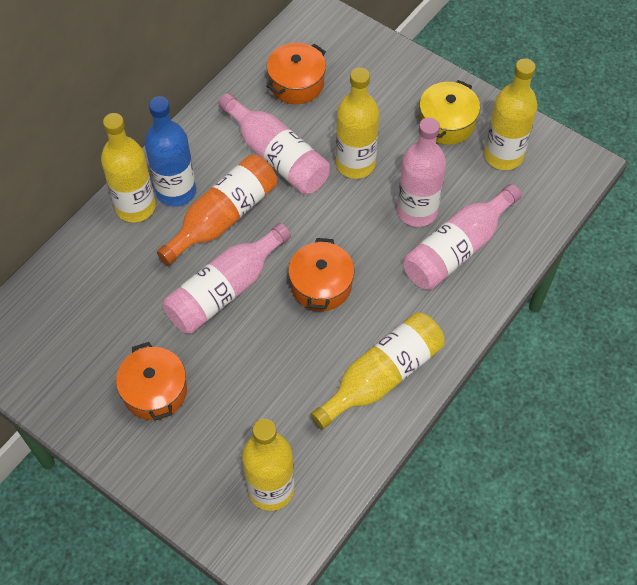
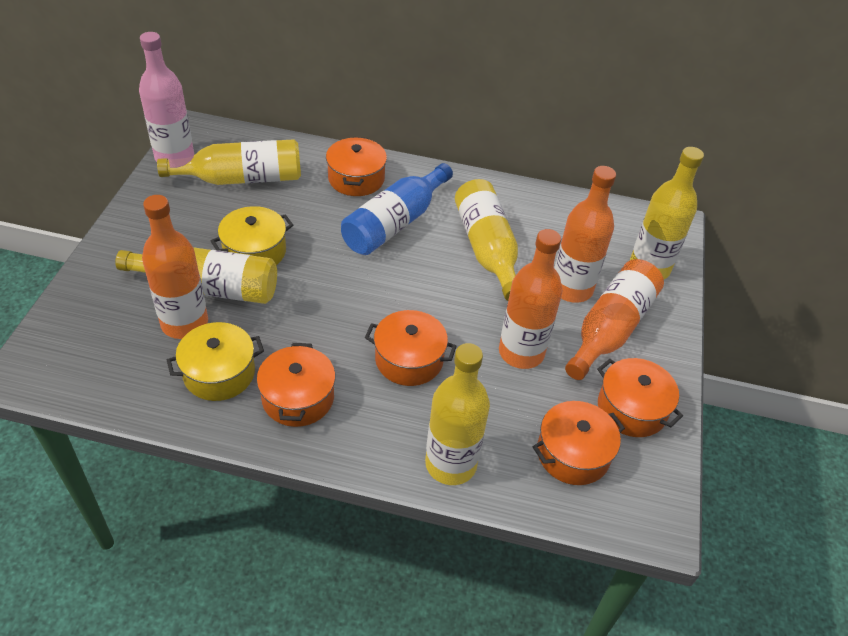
orange bottle: 1 -> 4
orange pot: 3 -> 5
pink bottle: 4 -> 1
yellow pot: 1 -> 2

